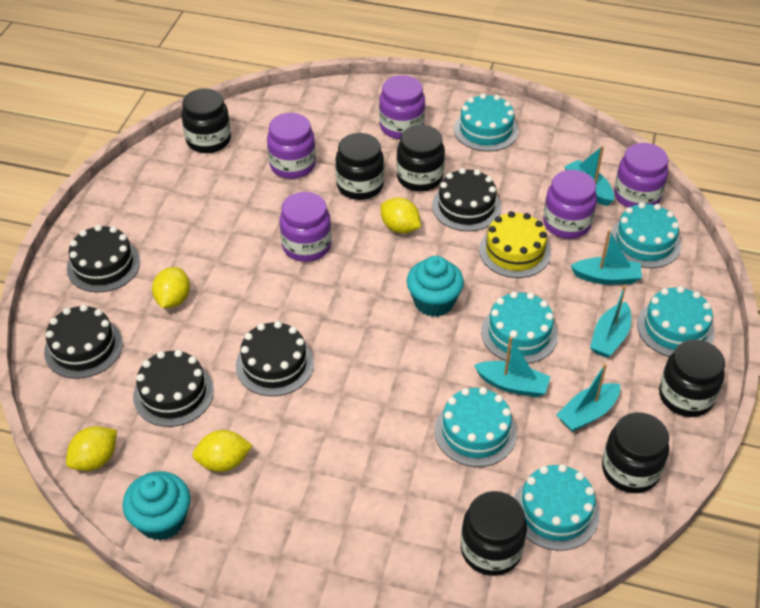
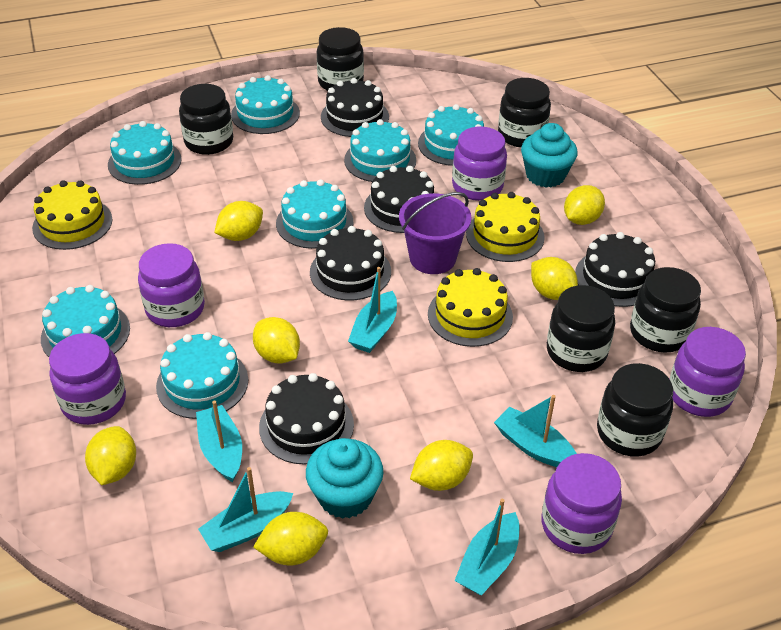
purple bucket: 0 -> 1
turquoise cake: 6 -> 7
yellow cake: 1 -> 3
yellow lemon: 4 -> 7

